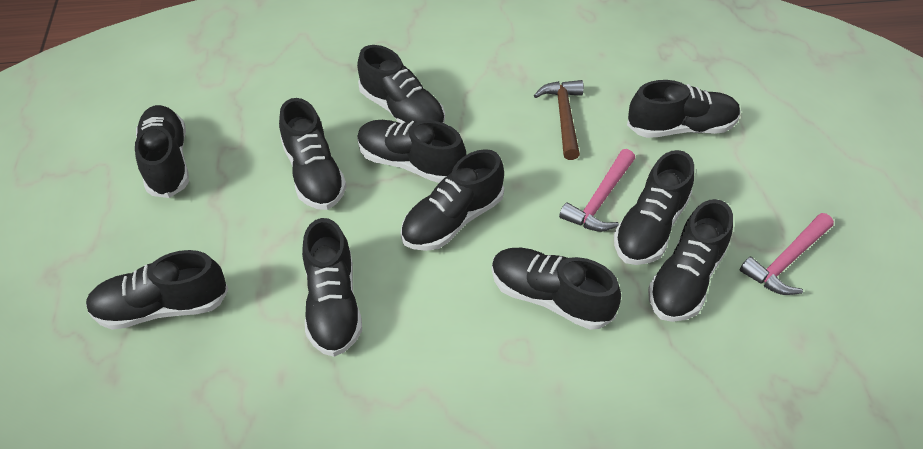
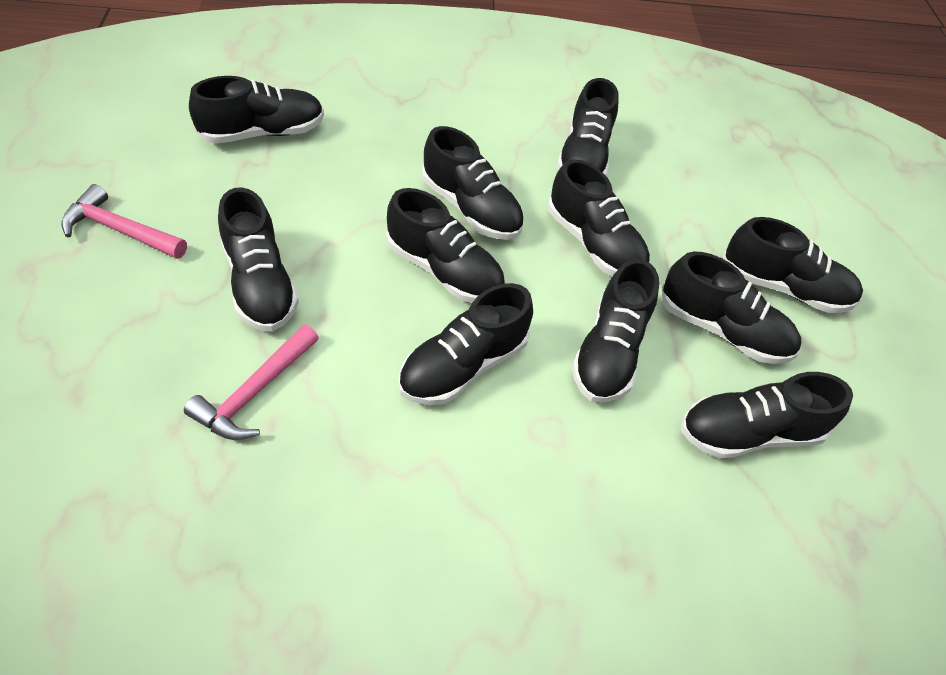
brown hammer: 1 -> 0

